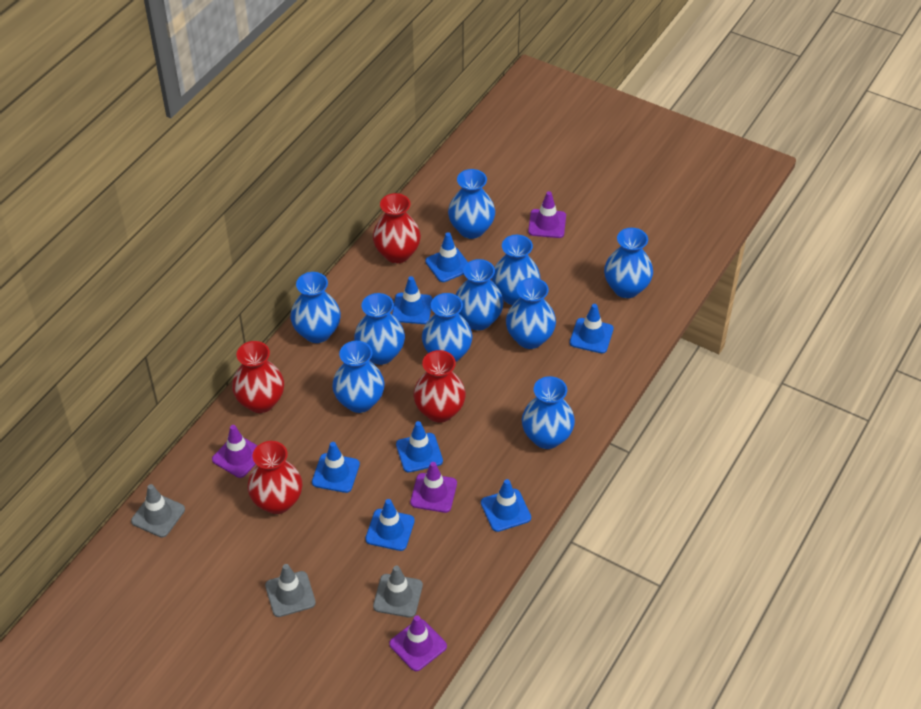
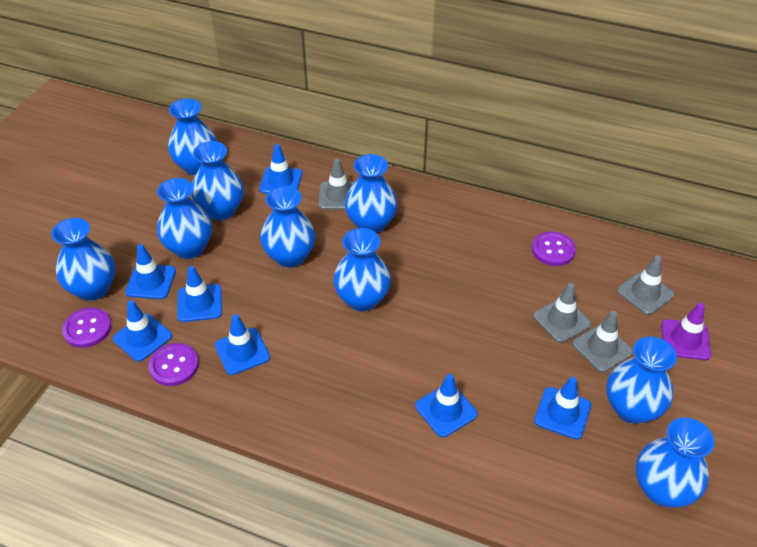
blue vase: 10 -> 9
grey traffic cone: 3 -> 4
purple button: 0 -> 3
purple traffic cone: 4 -> 1
red vase: 4 -> 0

